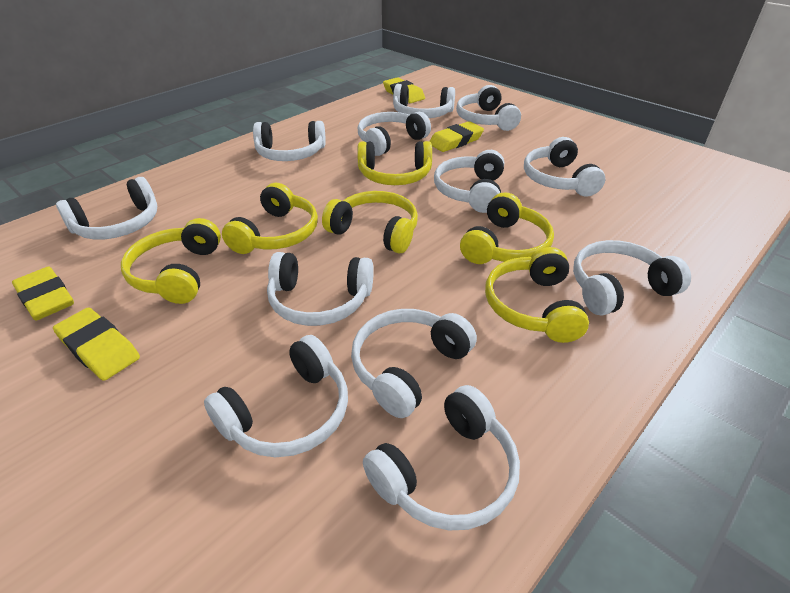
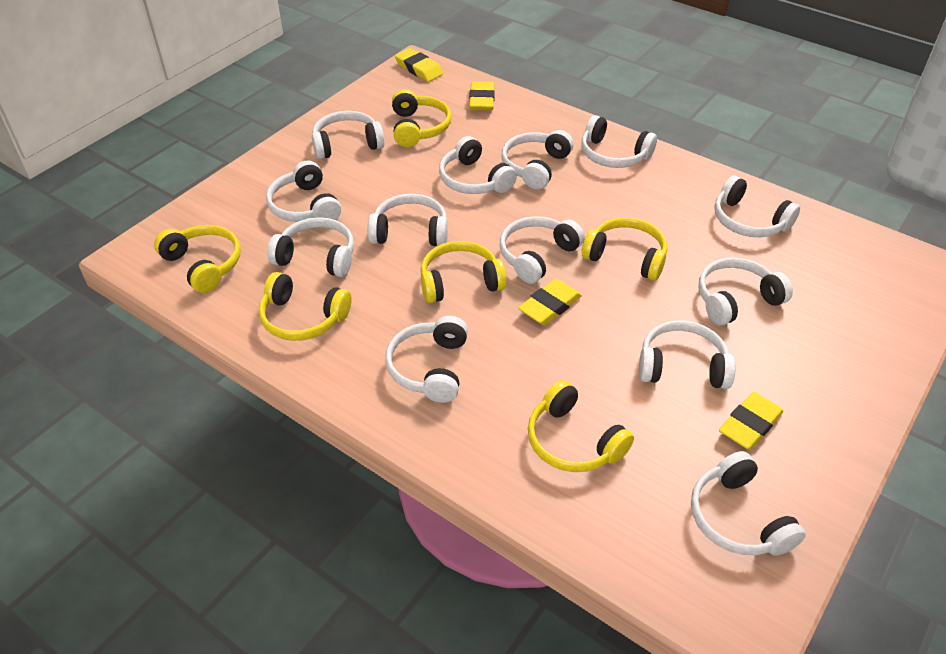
white headphones: 12 -> 13

